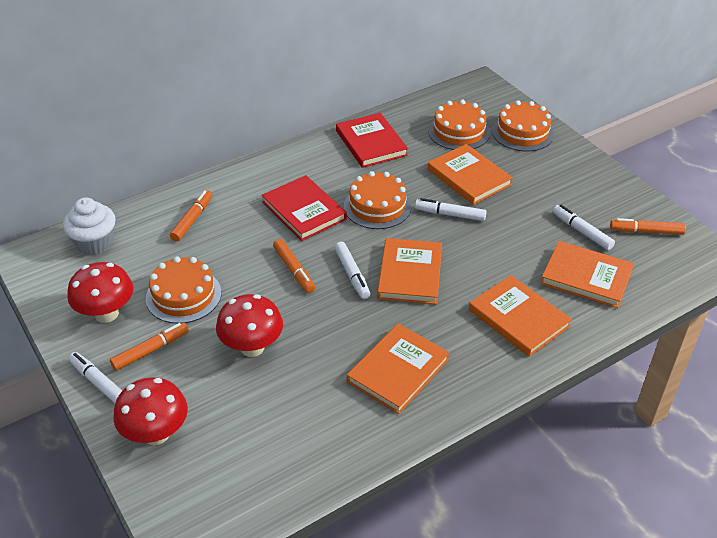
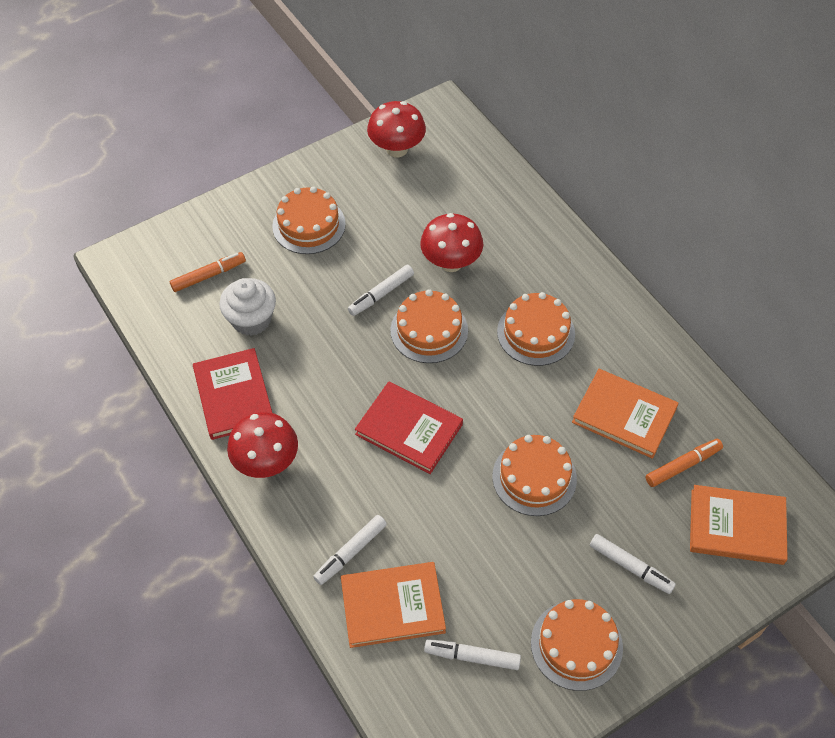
orange book: 5 -> 3
orange cake: 4 -> 5
orange marker: 4 -> 2

